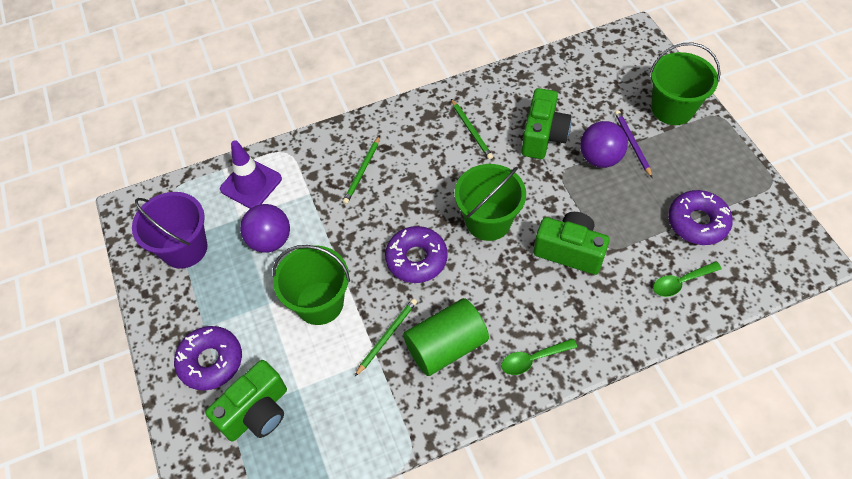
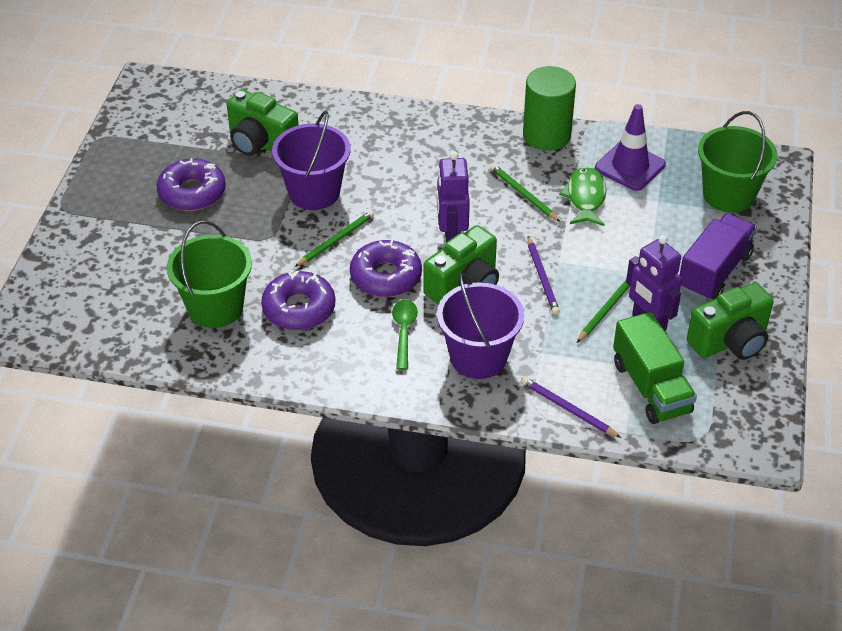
green bucket: 3 -> 2
green fish: 0 -> 1
green spoon: 2 -> 1
green truck: 0 -> 1
purple ball: 2 -> 0
purple bucket: 1 -> 2
purple pencil: 1 -> 2
purple robot: 0 -> 2
purple truck: 0 -> 1

